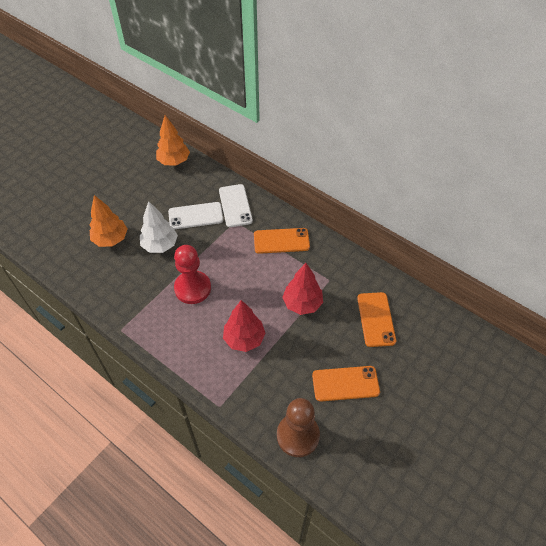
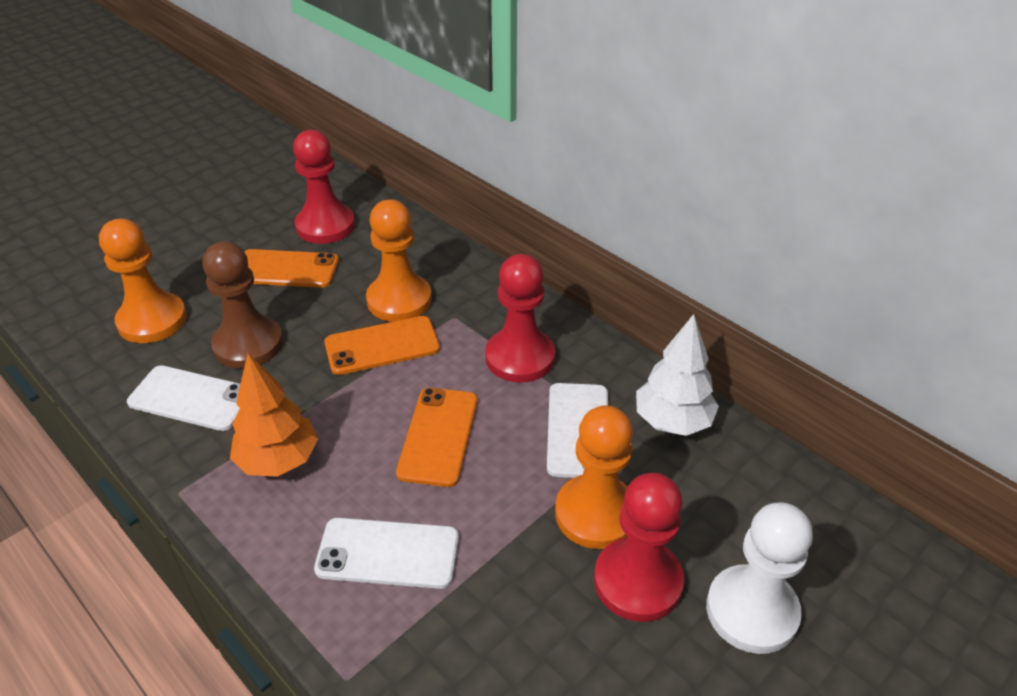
orange pawn: 0 -> 3
orange tree: 2 -> 1
red pawn: 1 -> 3
red tree: 2 -> 0
white pawn: 0 -> 1
white phone: 2 -> 3

